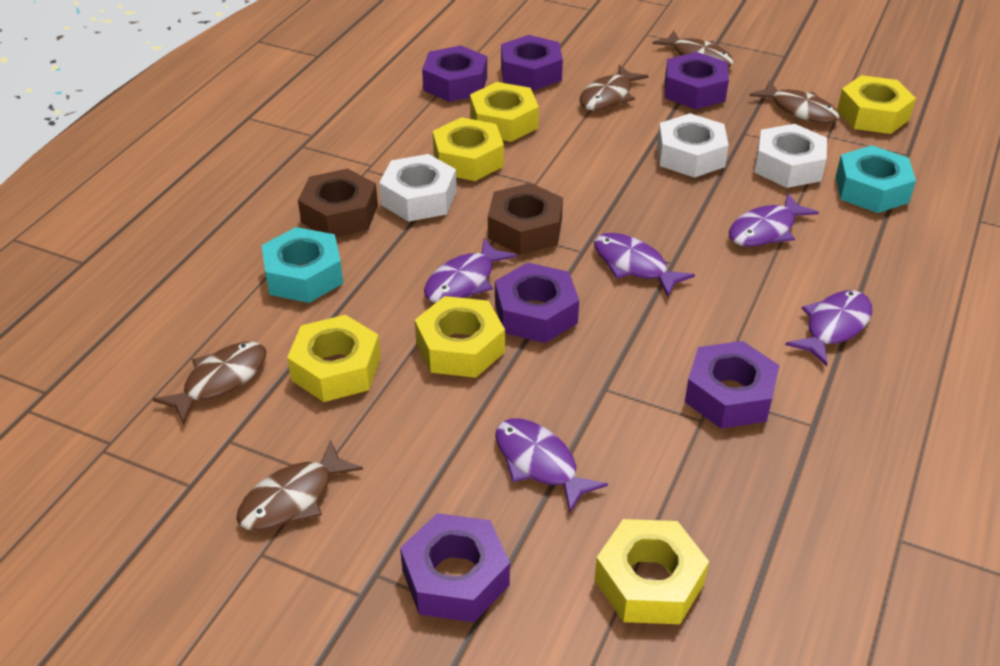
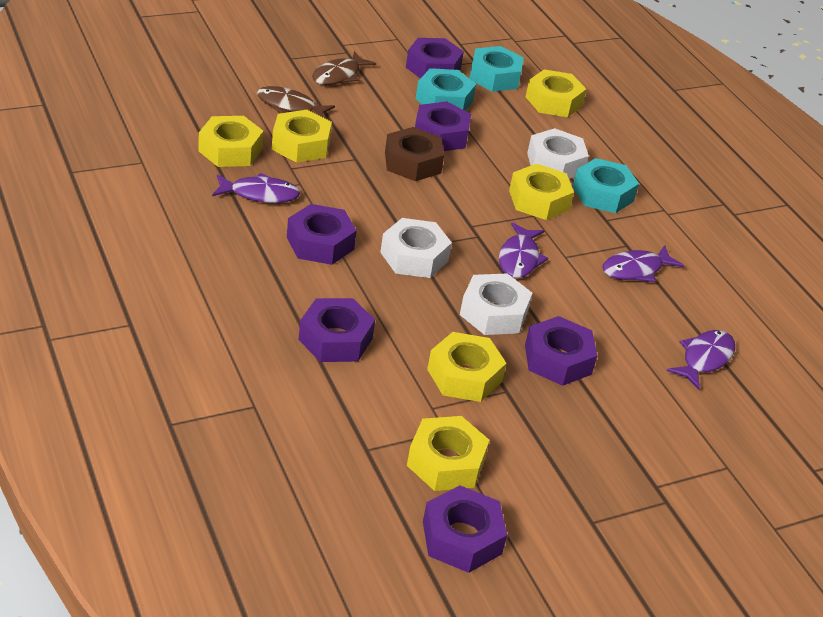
brown fish: 5 -> 2
brown nut: 2 -> 1
purple fish: 5 -> 4
turquoise nut: 2 -> 3

